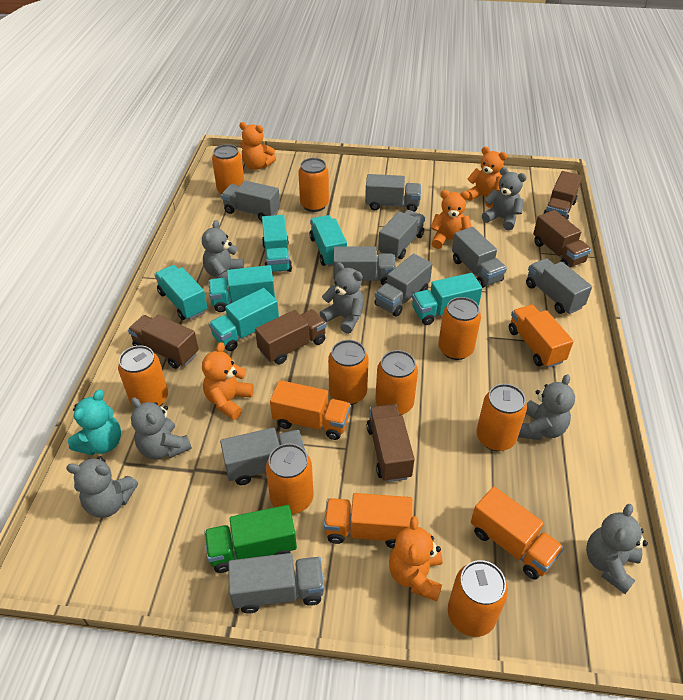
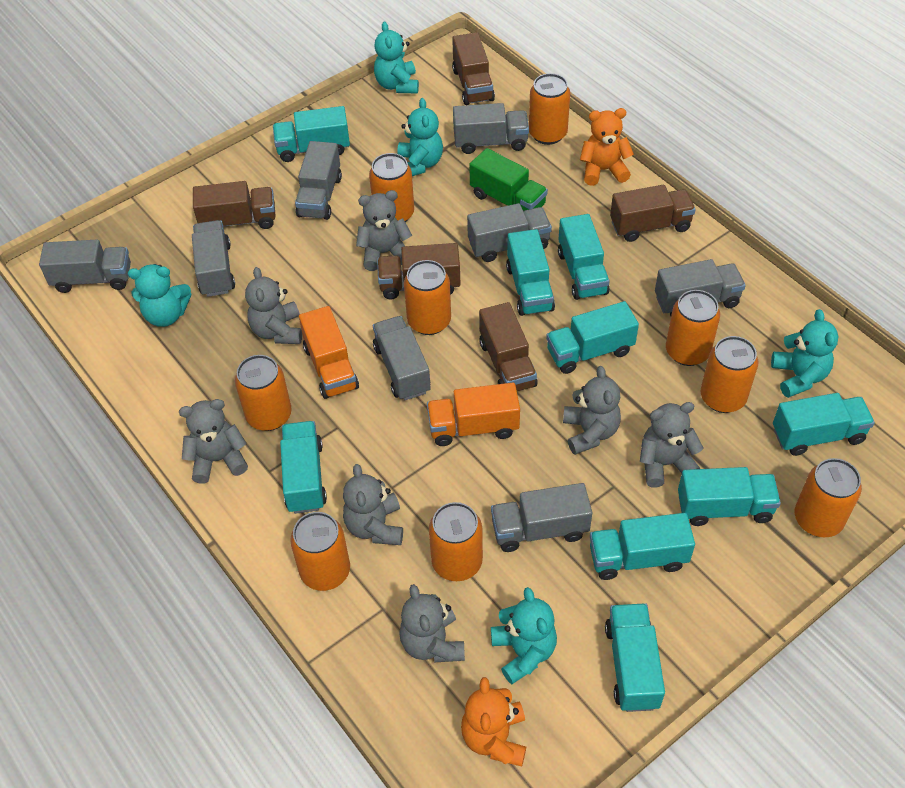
grey truck: 9 -> 8
orange teddy bear: 5 -> 2
orange truck: 4 -> 2
turquoise teddy bear: 1 -> 5
turquoise truck: 6 -> 9

